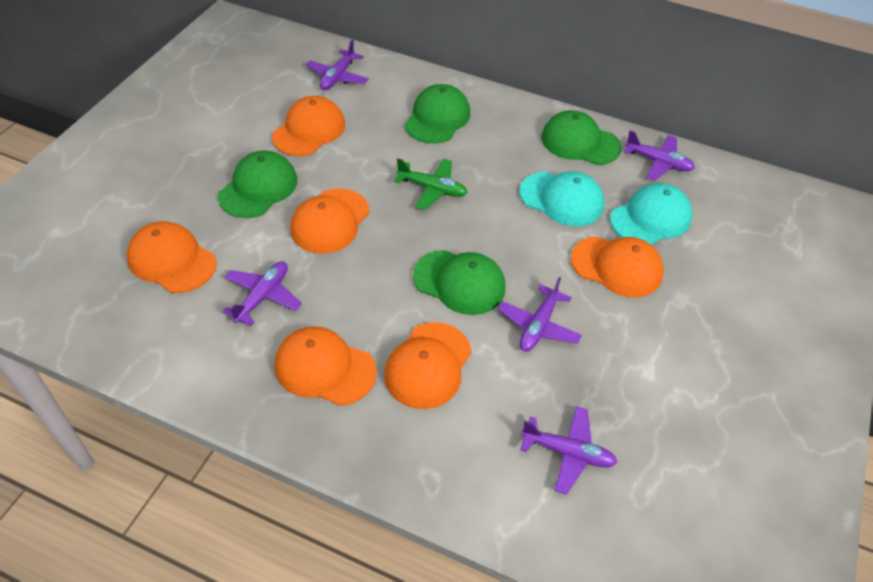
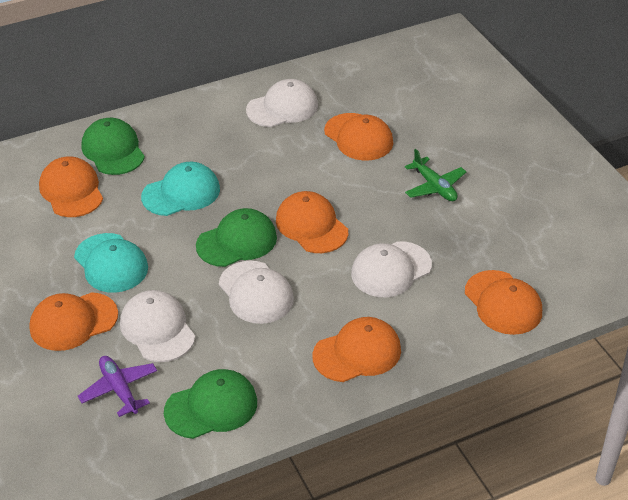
green cap: 4 -> 3
purple plane: 5 -> 1
white cap: 0 -> 4

